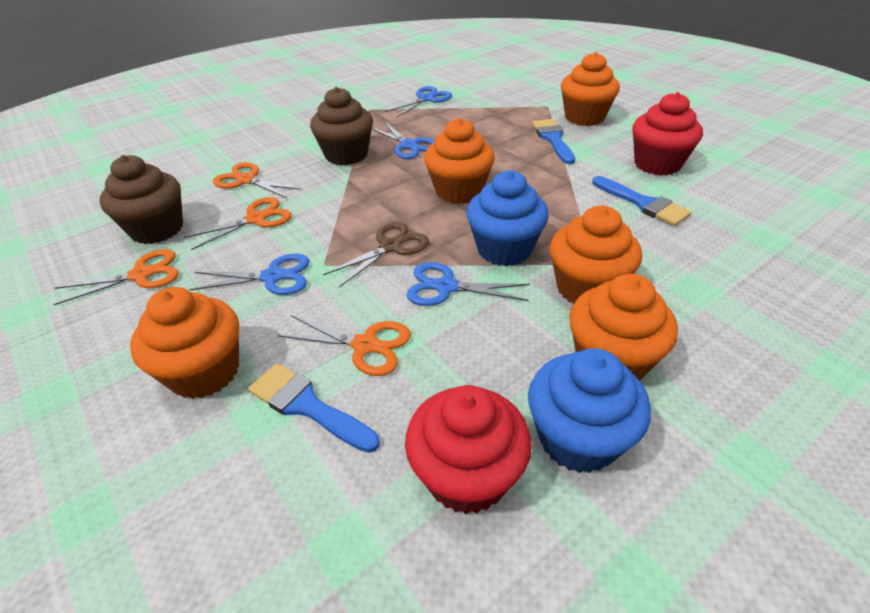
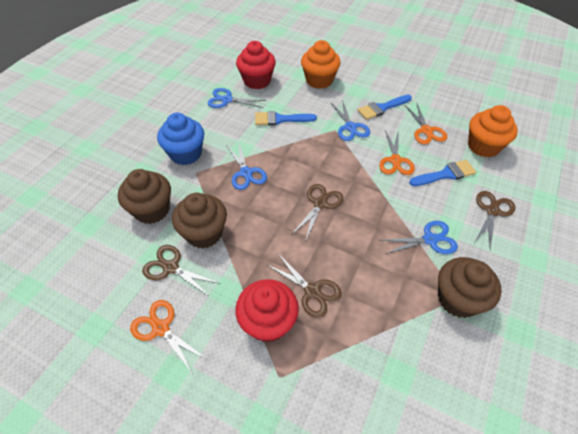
blue cupcake: 2 -> 1
brown cupcake: 2 -> 3
brown scissors: 1 -> 4
orange cupcake: 5 -> 2
orange scissors: 4 -> 3

